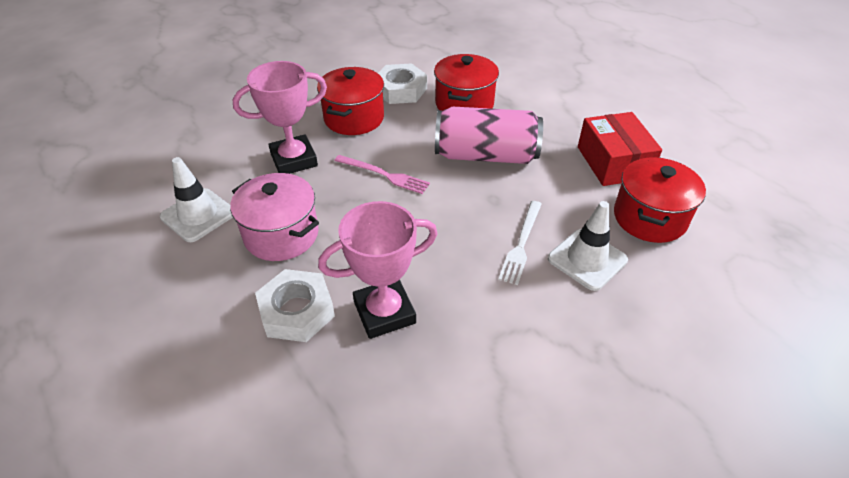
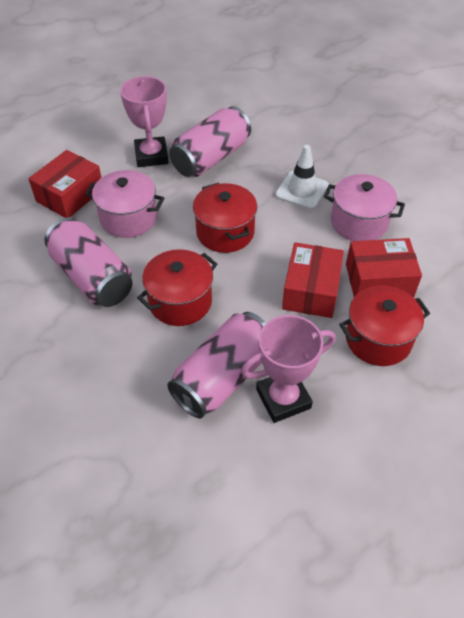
pink can: 1 -> 3
pink fork: 1 -> 0
pink pot: 1 -> 2
red box: 1 -> 3
white fork: 1 -> 0
white nut: 2 -> 0
white traffic cone: 2 -> 1

